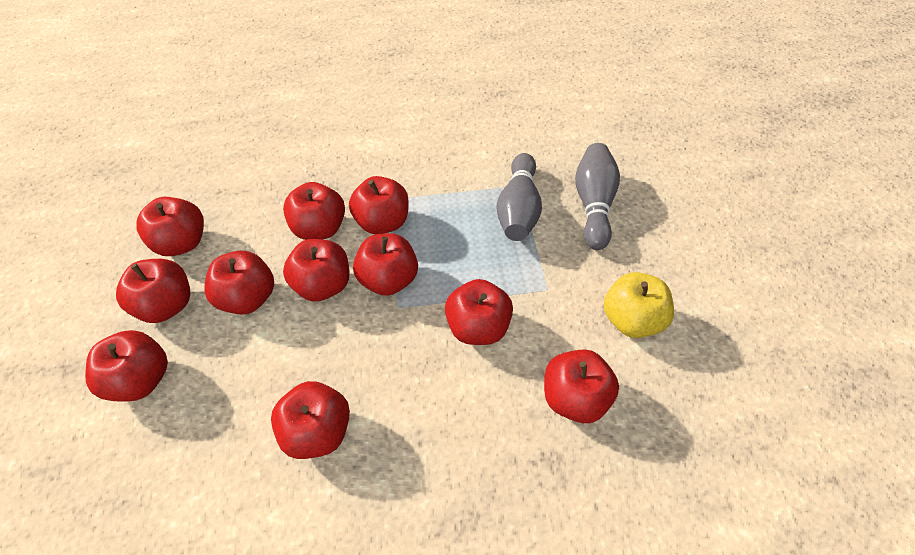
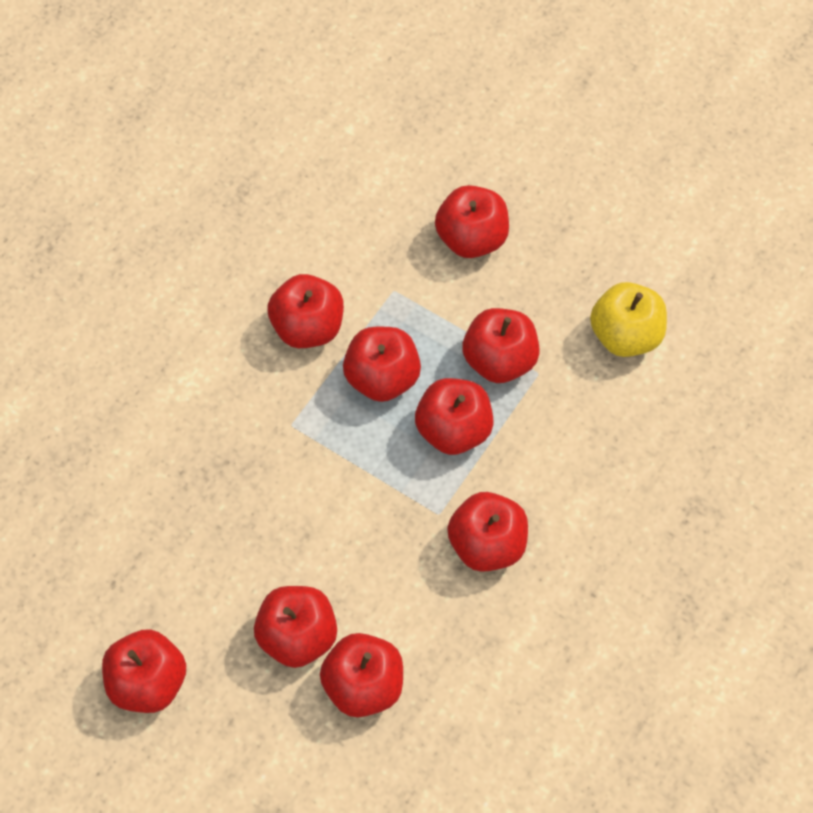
grey bowling pin: 2 -> 0
red apple: 11 -> 9

